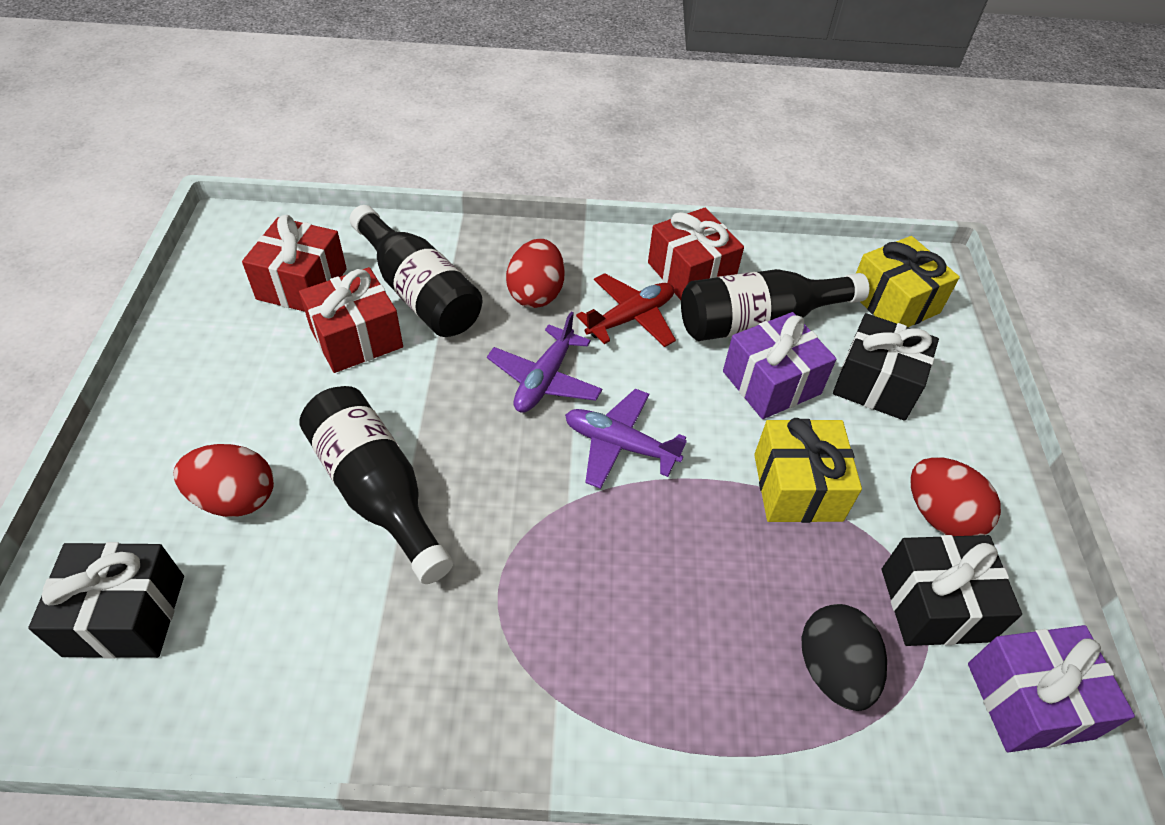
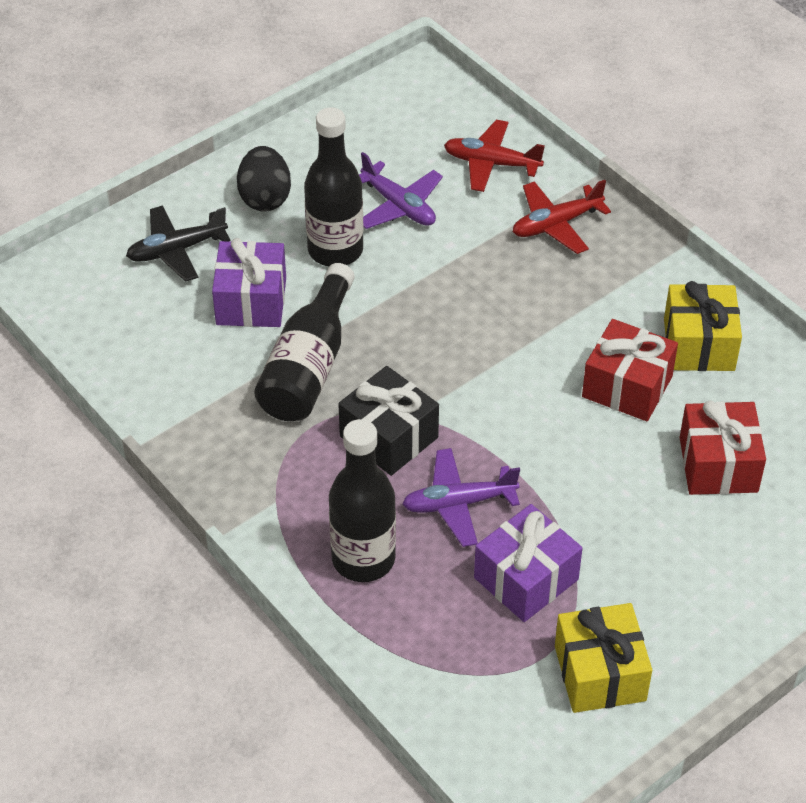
black gift: 3 -> 1
black plane: 0 -> 1
red egg: 3 -> 0
red gift: 3 -> 2
red plane: 1 -> 2

